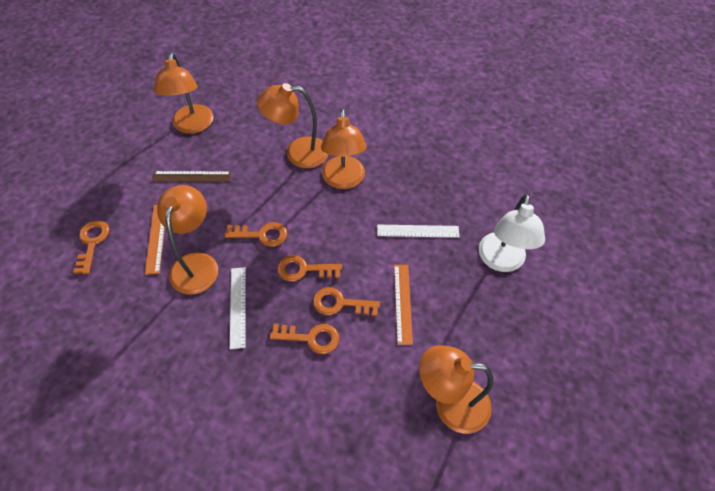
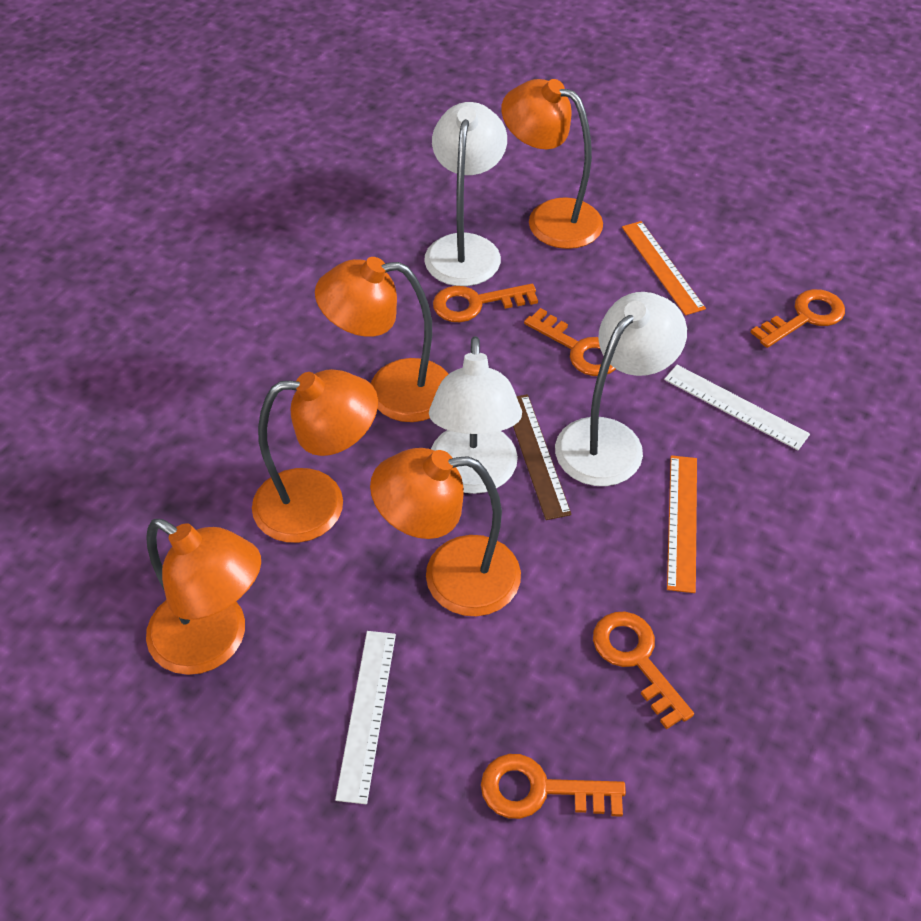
white lamp: 1 -> 3

